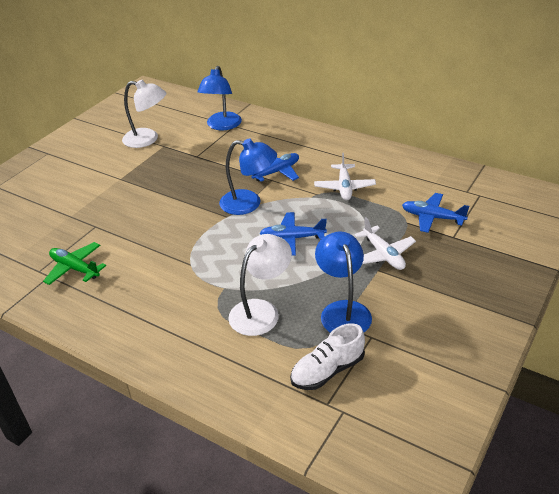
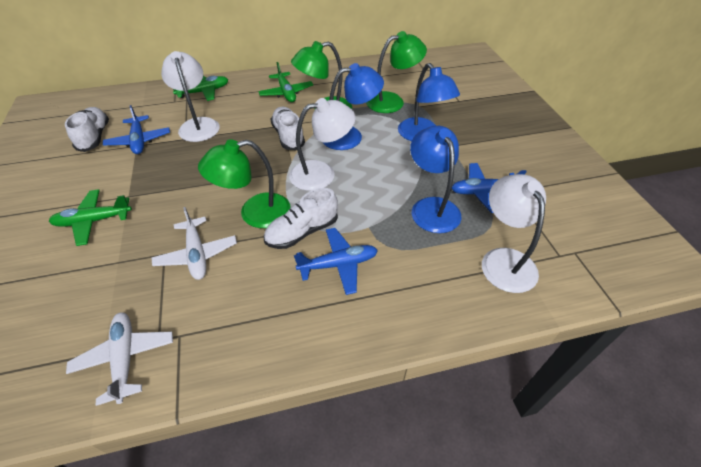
green lamp: 0 -> 3
green plane: 1 -> 3
white lamp: 2 -> 3
white shoe: 1 -> 3

